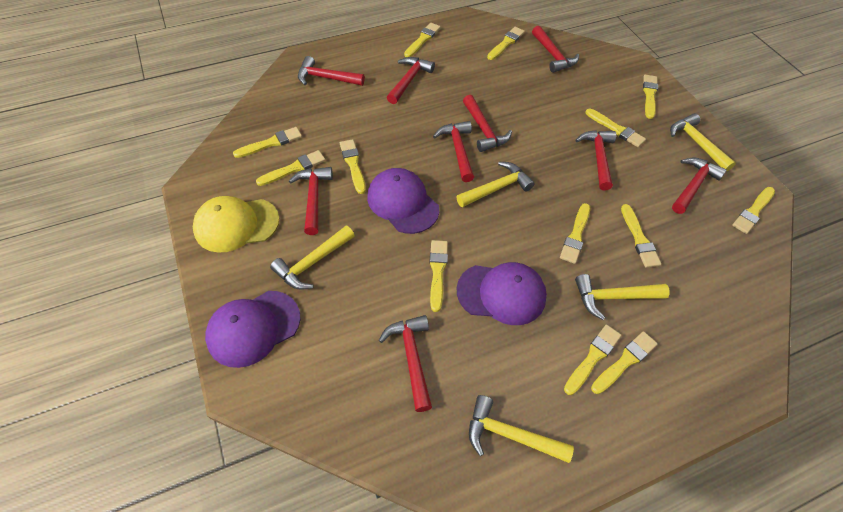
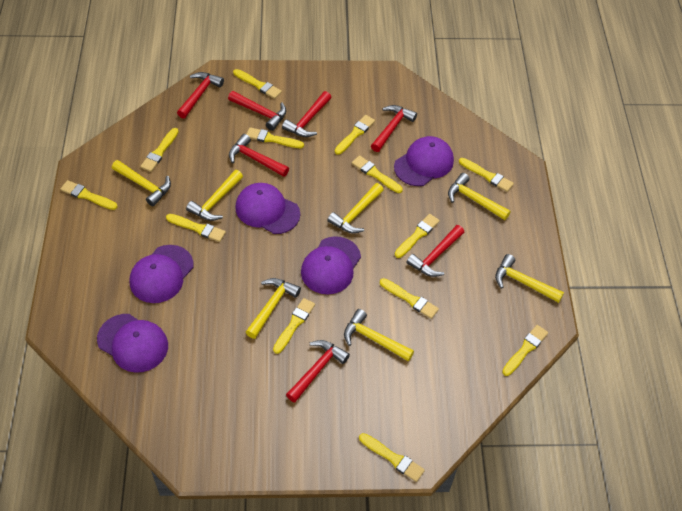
purple cap: 3 -> 5
red hammer: 9 -> 7
yellow cap: 1 -> 0
yellow hammer: 5 -> 7

